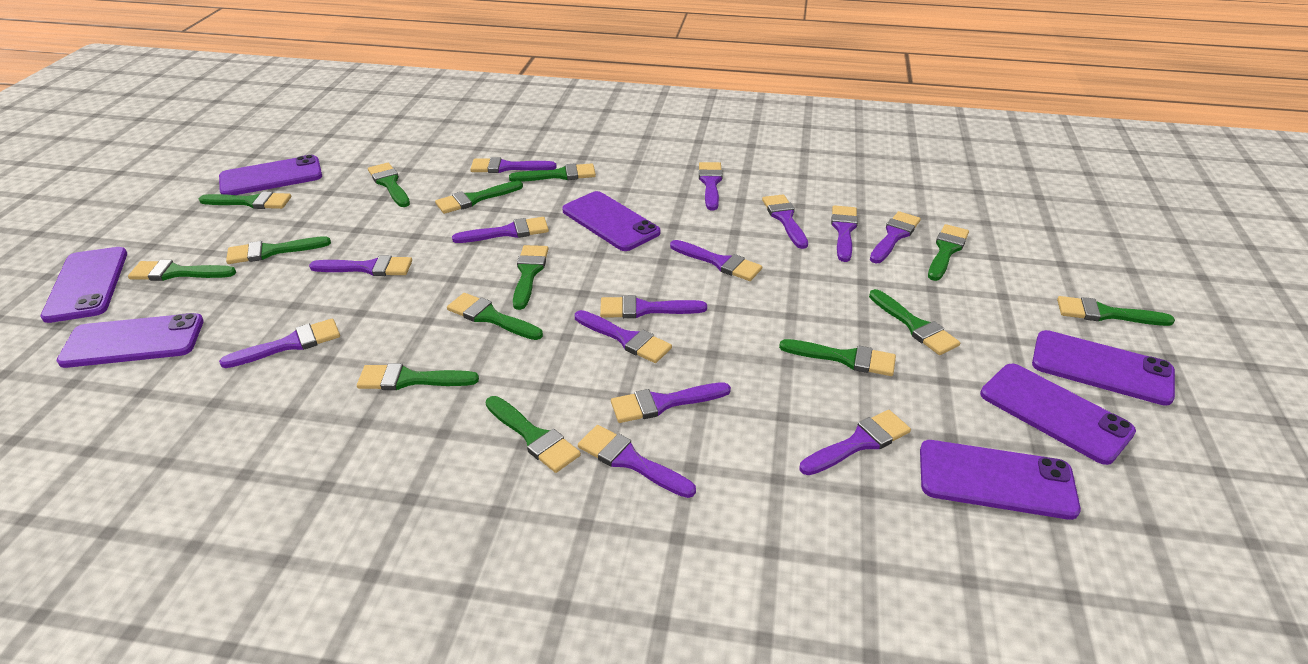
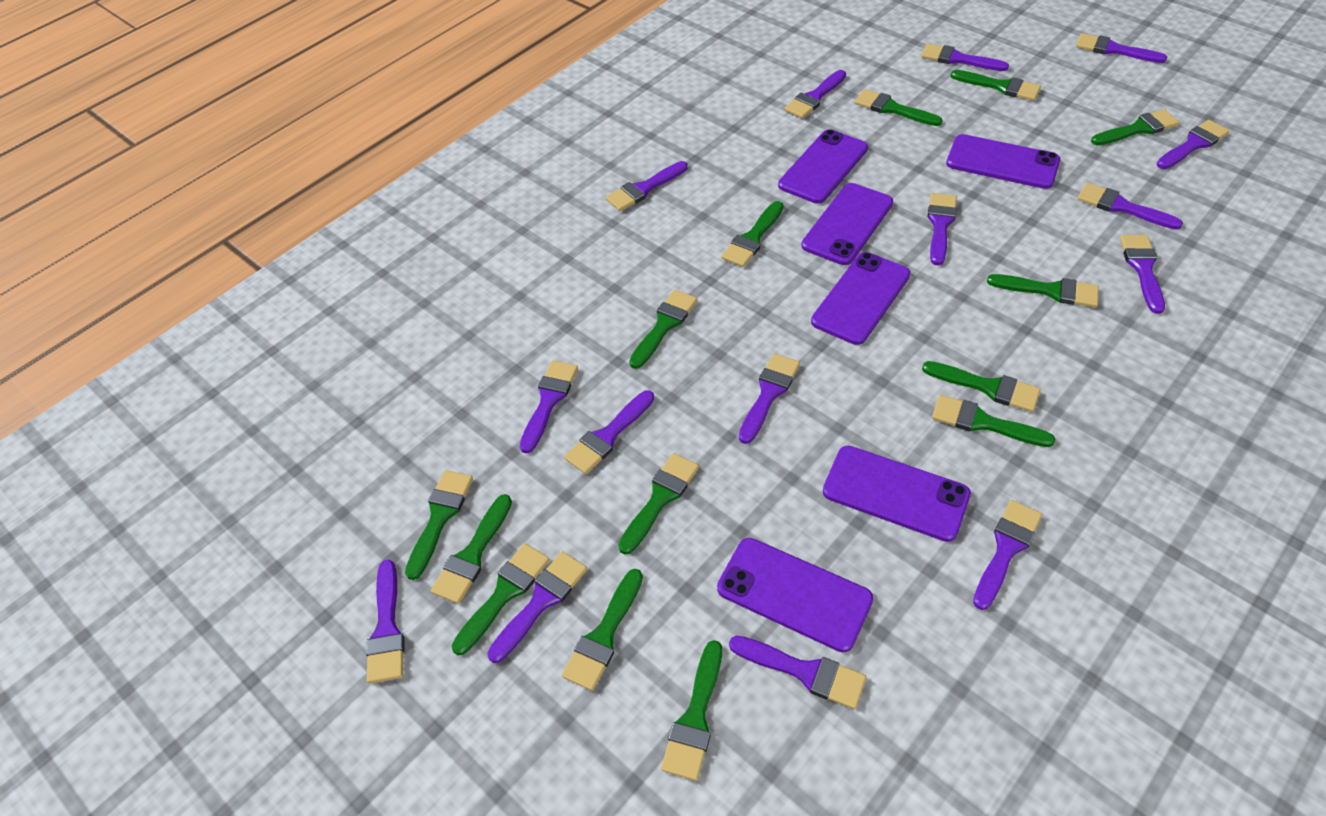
purple brush: 14 -> 15
purple phone: 7 -> 6

